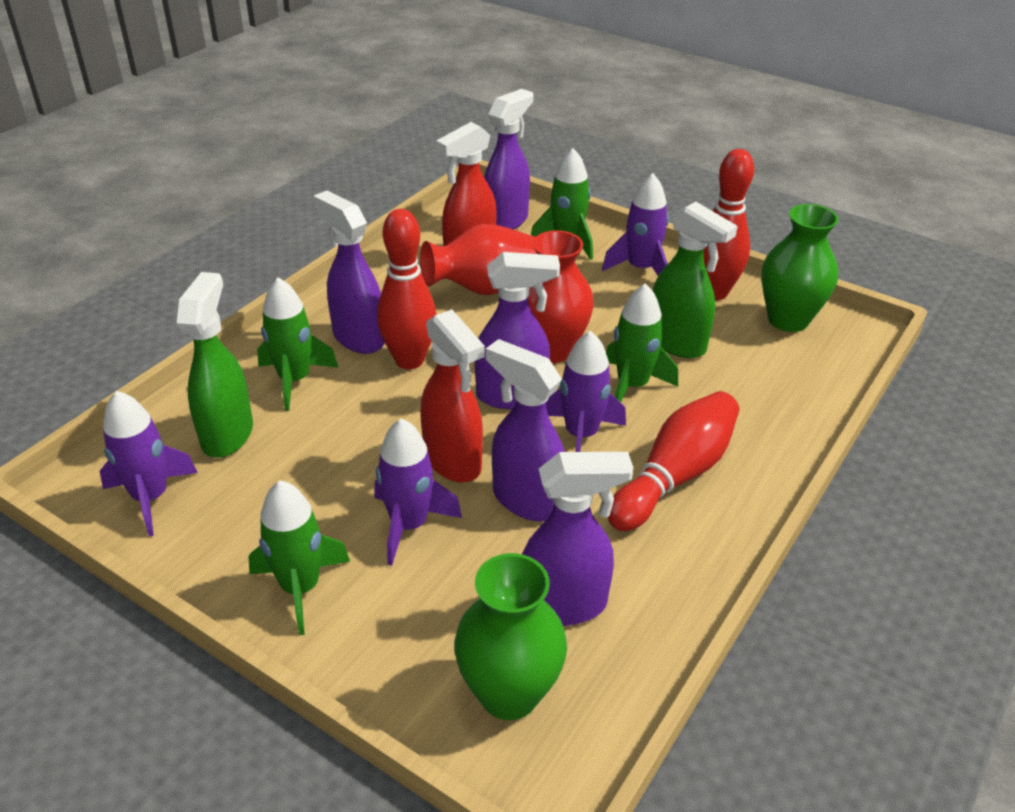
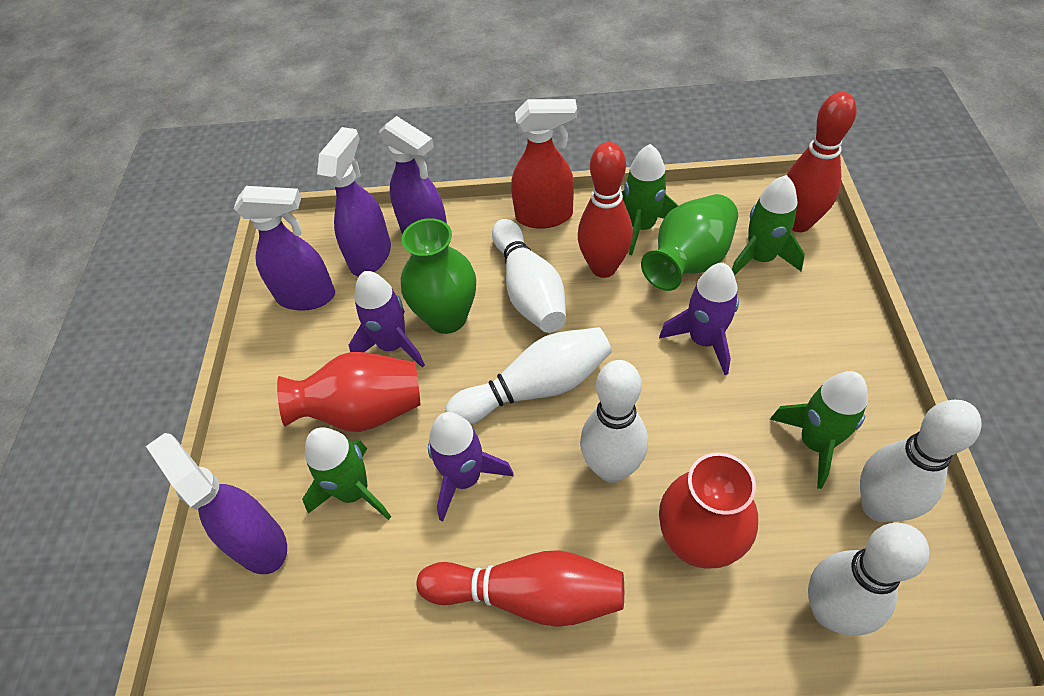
green spray bottle: 2 -> 0
purple rocket: 4 -> 3
purple spray bottle: 5 -> 4
red spray bottle: 2 -> 1
white bowling pin: 0 -> 5

